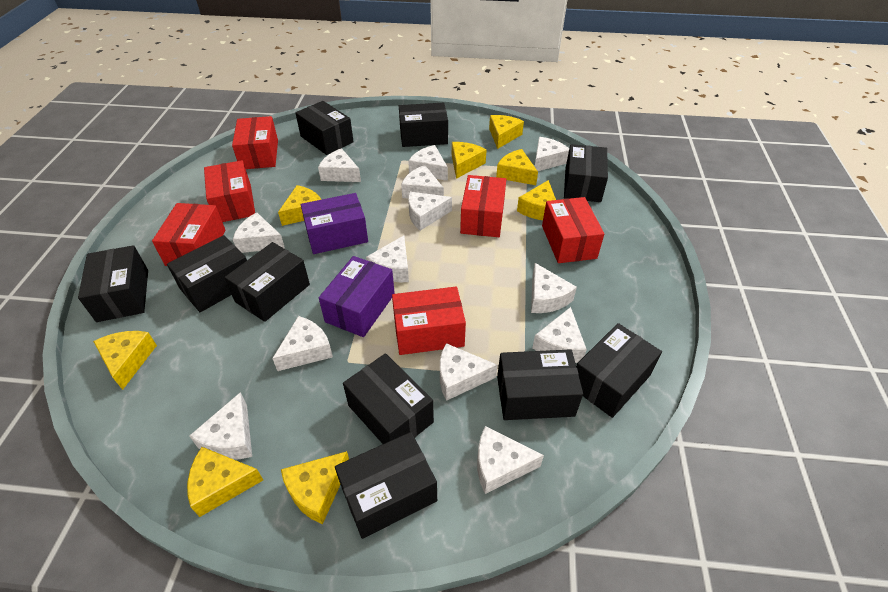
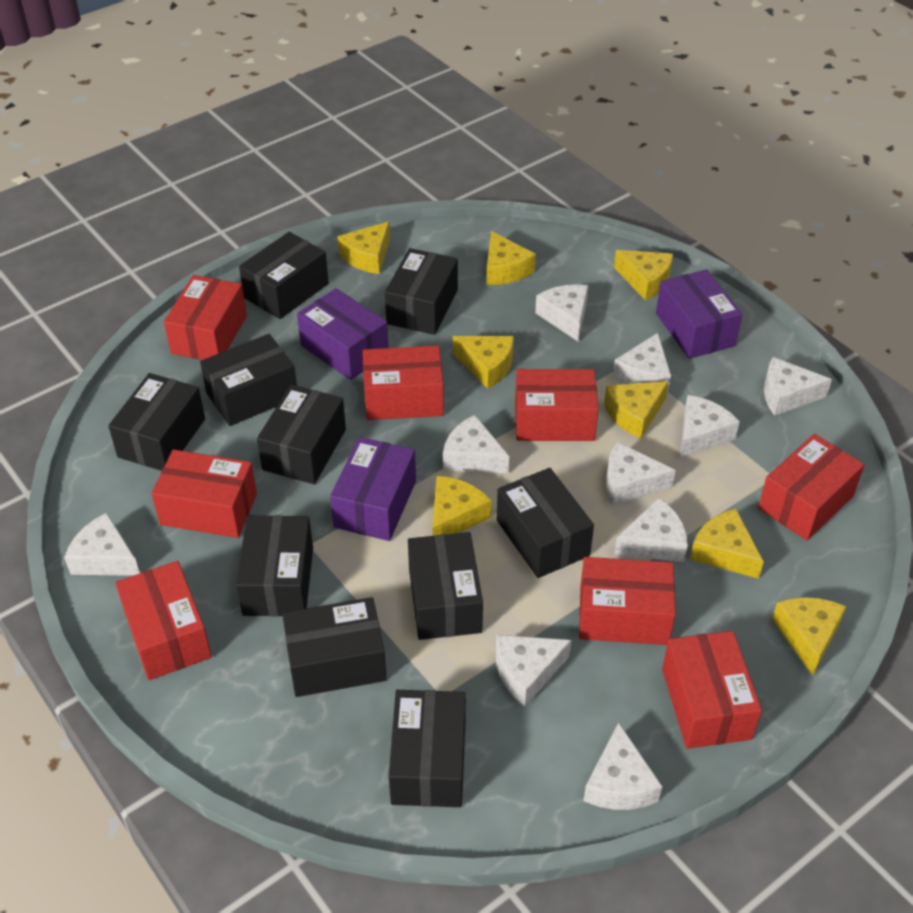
purple box: 2 -> 3
red box: 6 -> 8
white cheese: 13 -> 10

